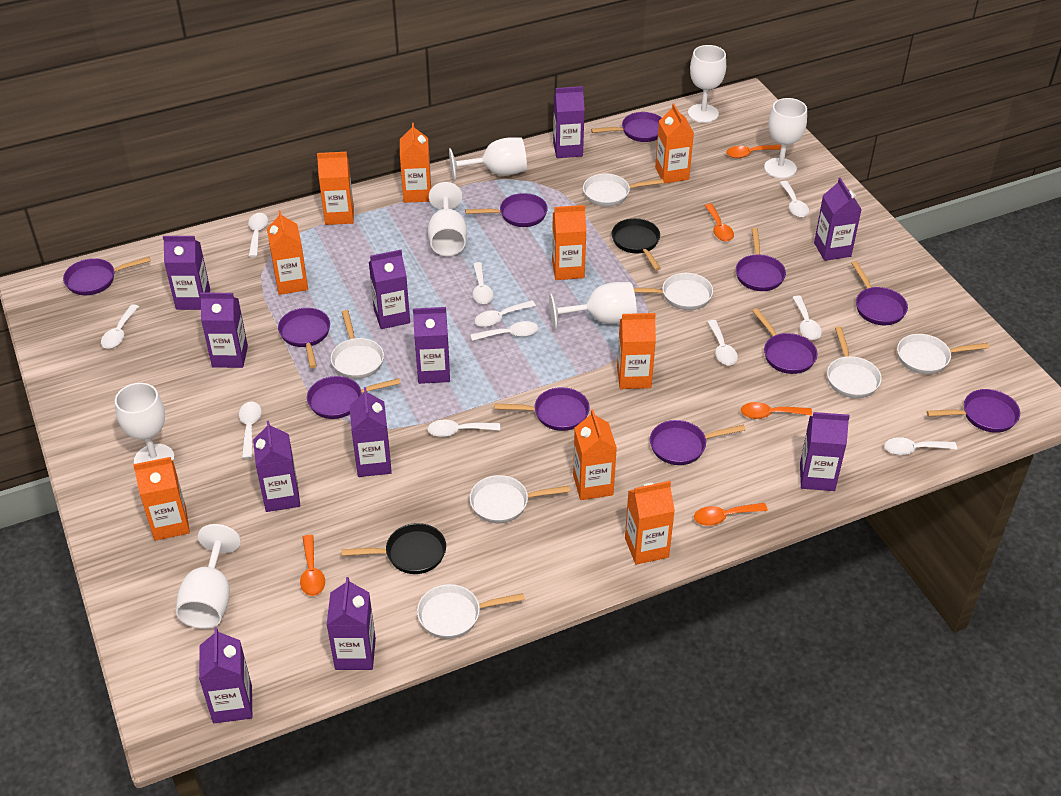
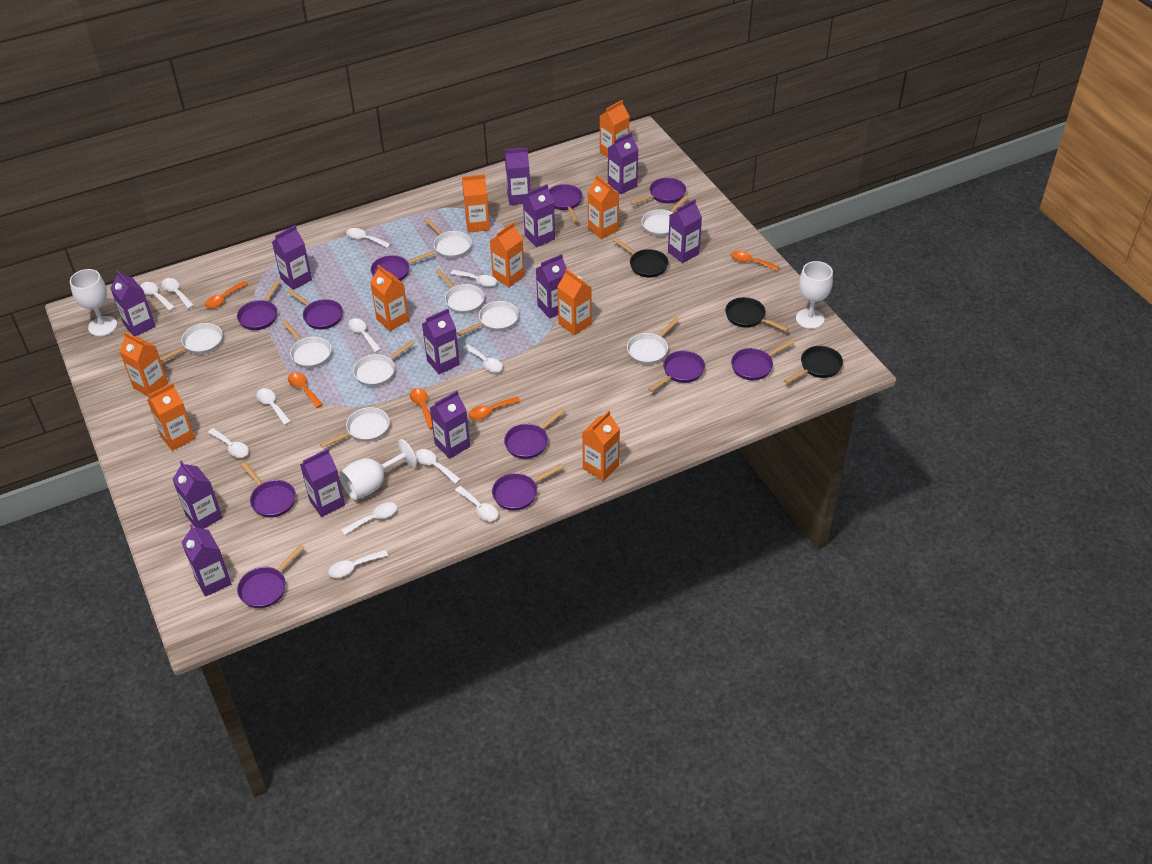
black pan: 2 -> 3
purple carton: 11 -> 12
white goblet: 7 -> 3
white pan: 7 -> 9
white spoon: 11 -> 12

